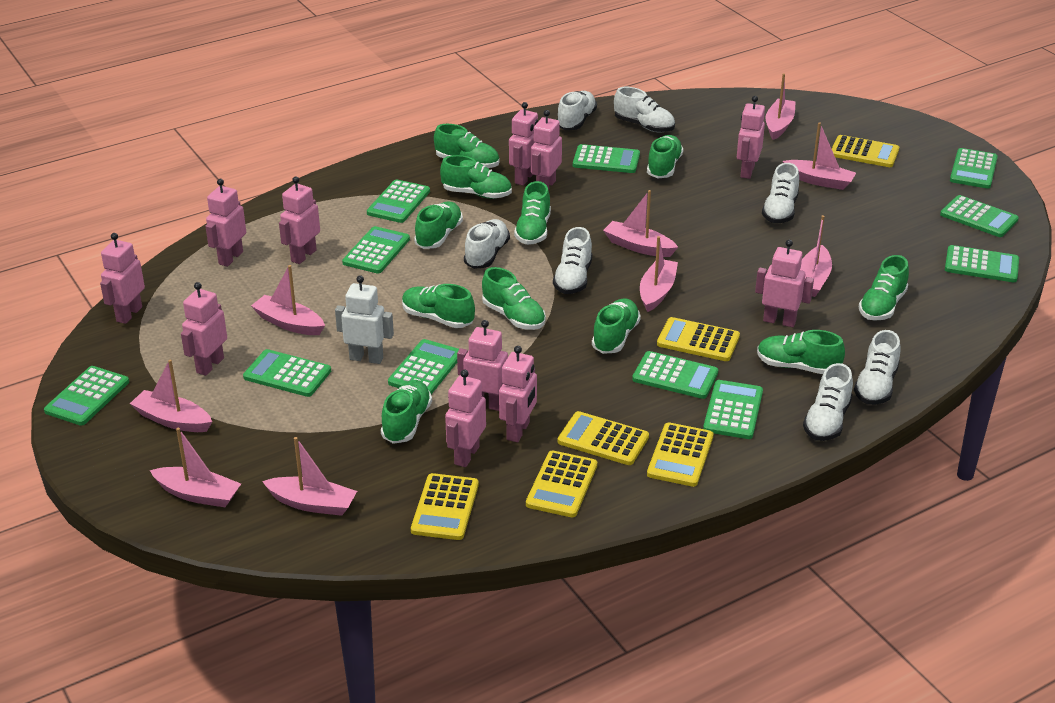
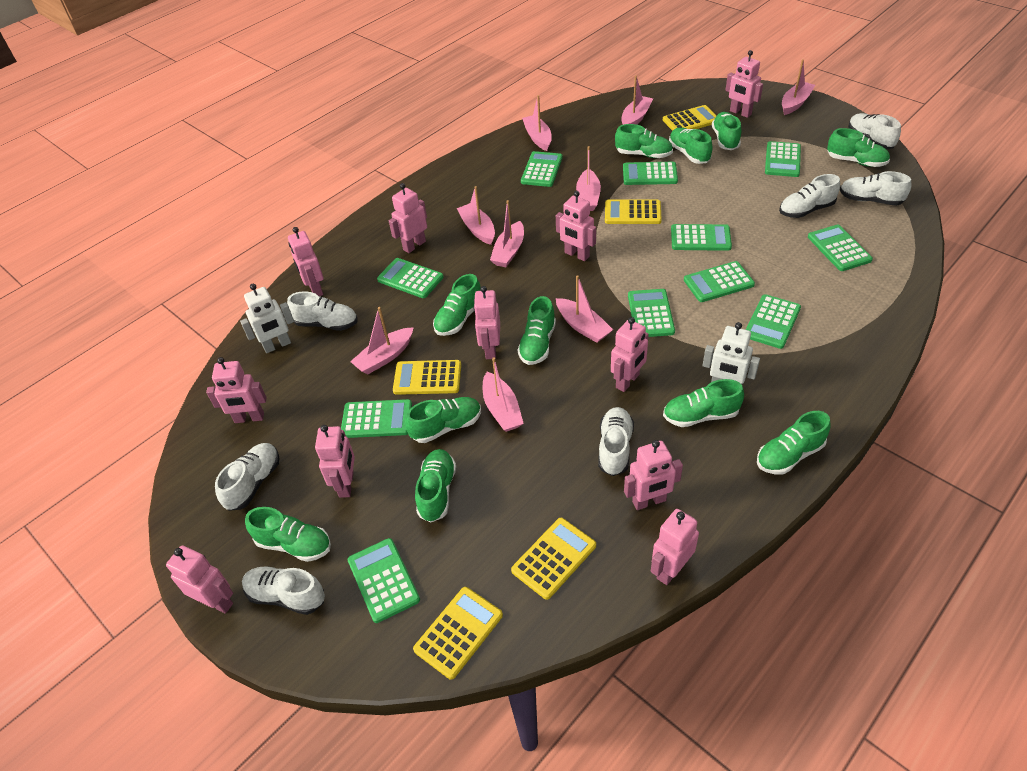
white robot: 1 -> 2
yellow calculator: 6 -> 5

